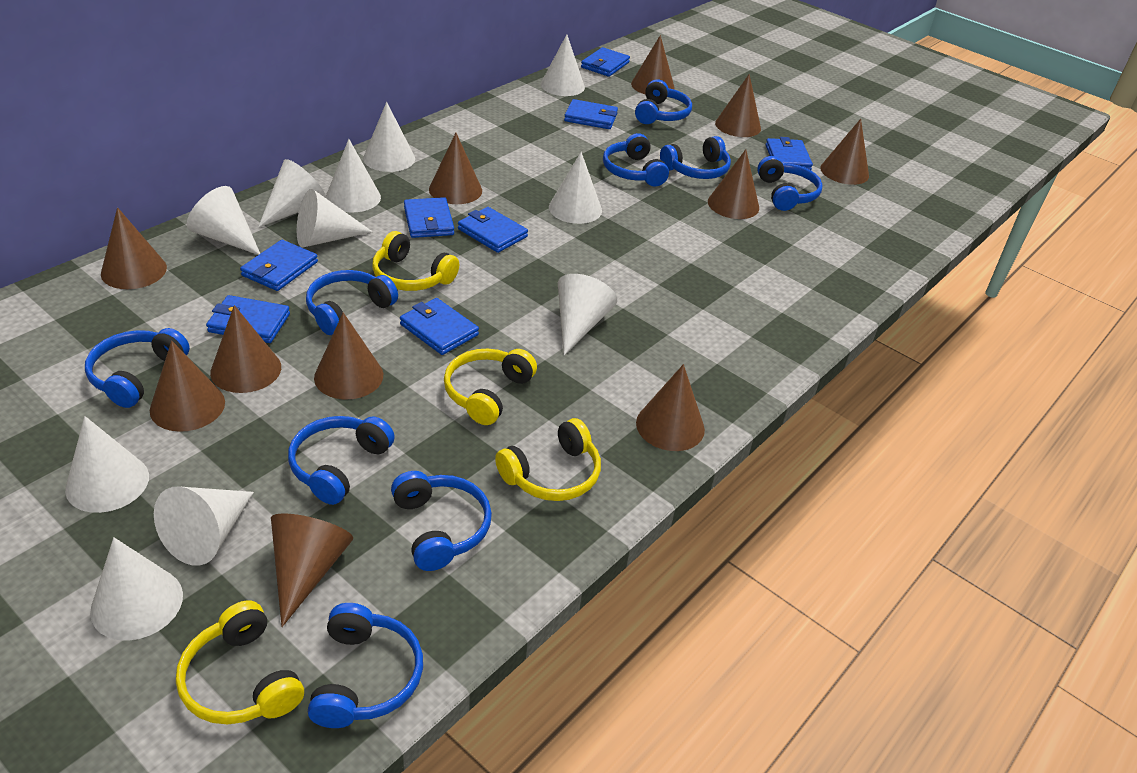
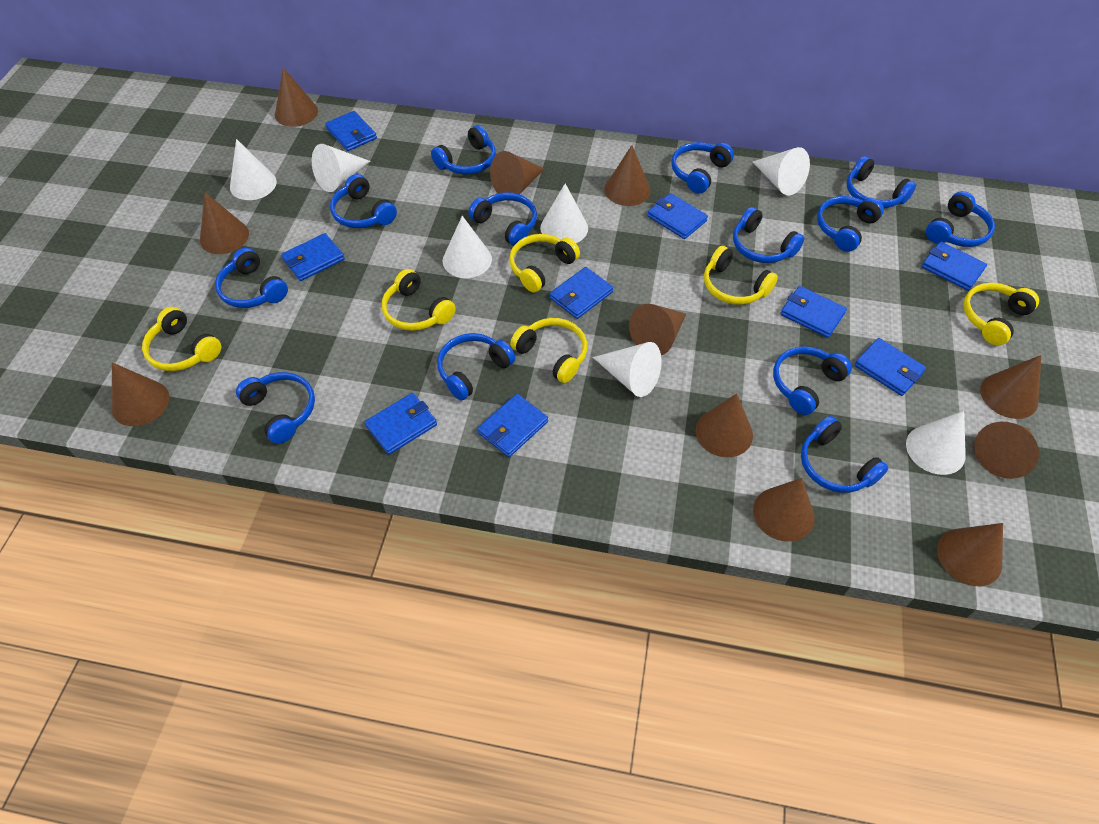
blue headphones: 9 -> 13
blue wallet: 8 -> 9
white cone: 11 -> 7
yellow headphones: 4 -> 6

